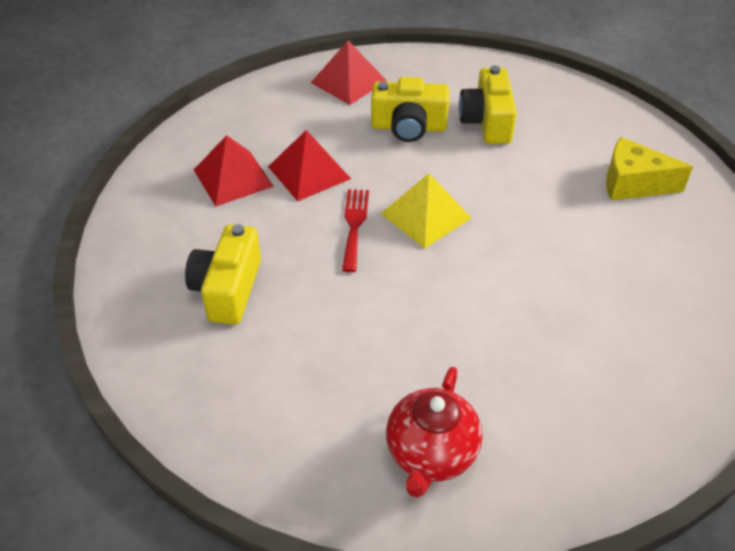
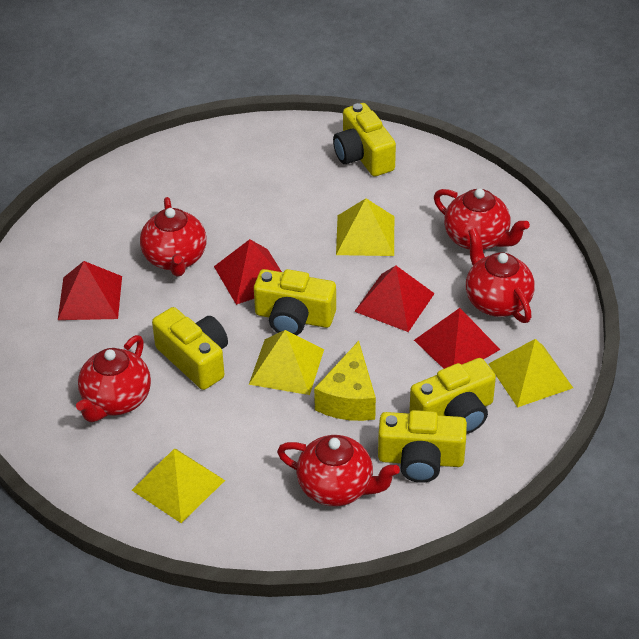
red fork: 1 -> 0
red pyramid: 3 -> 4
red teapot: 1 -> 5
yellow camera: 3 -> 5
yellow pyramid: 1 -> 4

